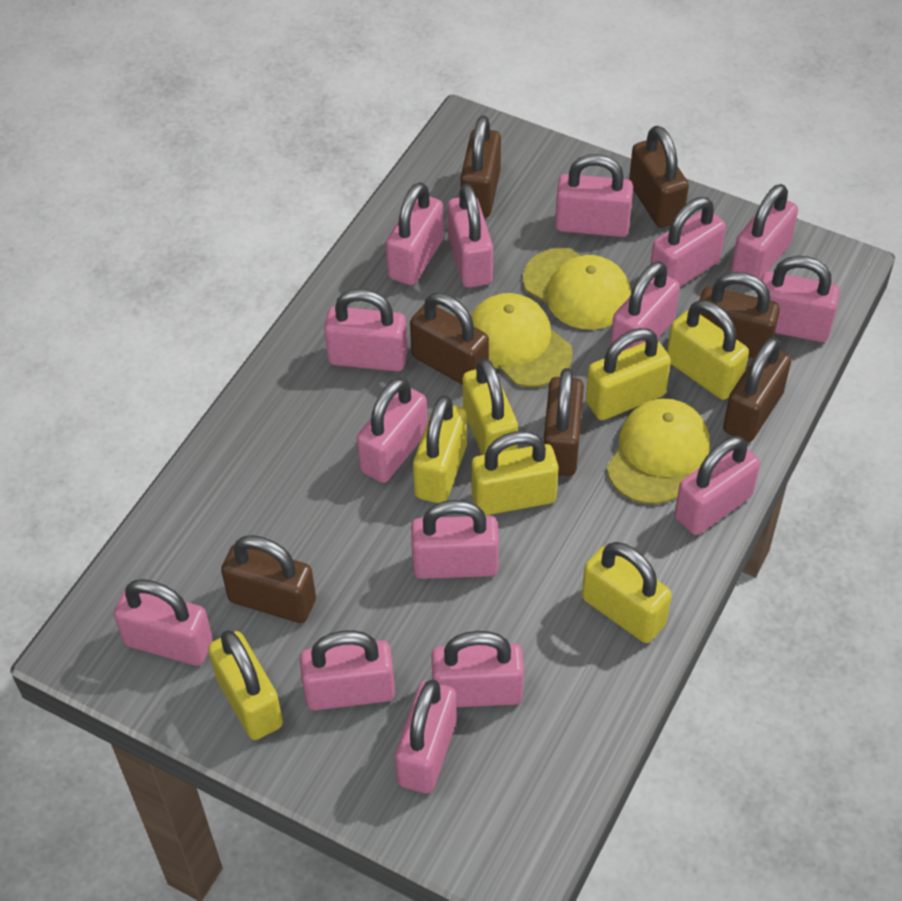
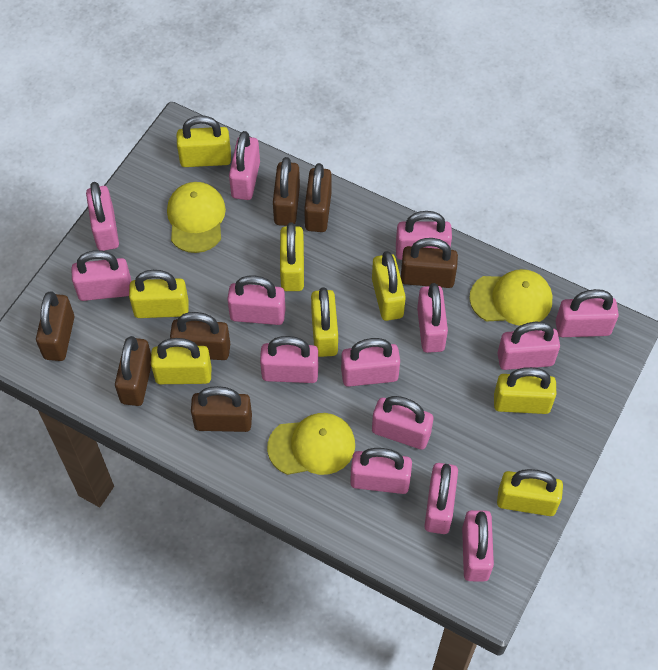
pink padlock: 15 -> 14
yellow padlock: 7 -> 8

